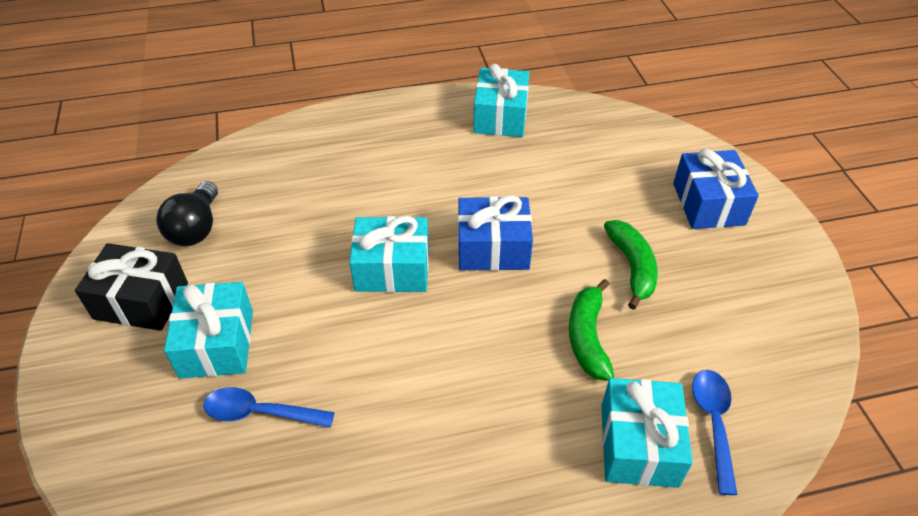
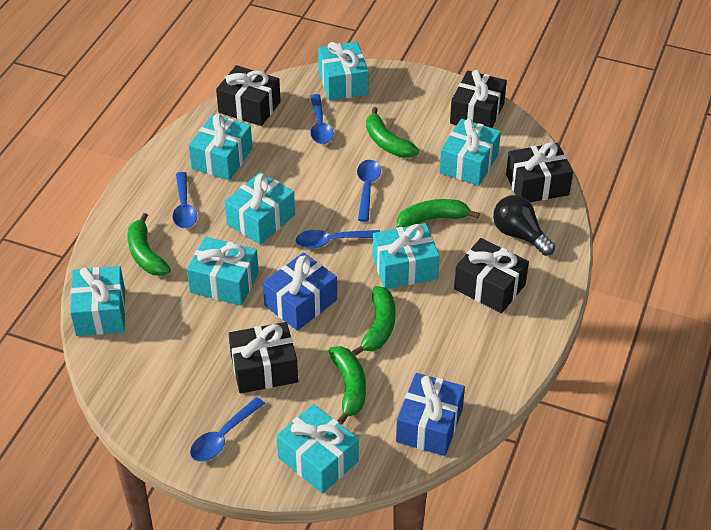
black gift: 1 -> 5
blue spoon: 2 -> 5
green banana: 2 -> 5
turquoise gift: 4 -> 8

